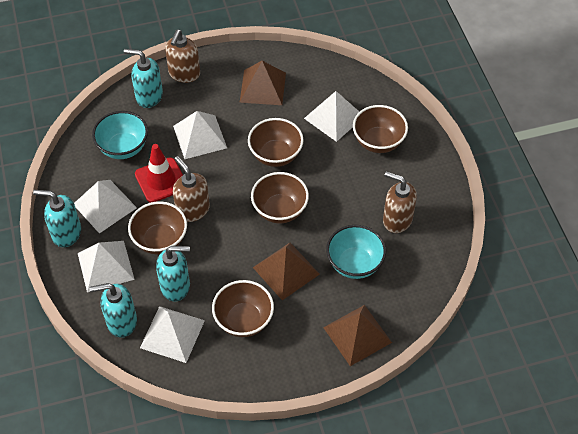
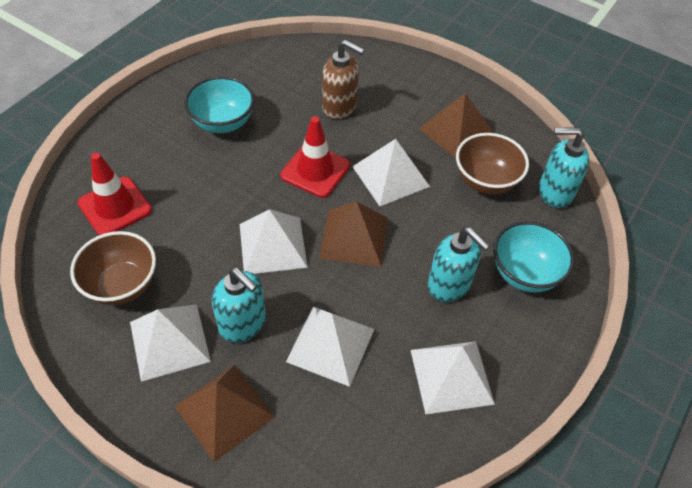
brown bowl: 5 -> 2
brown soap dispenser: 3 -> 1
red traffic cone: 1 -> 2
turquoise soap dispenser: 4 -> 3

